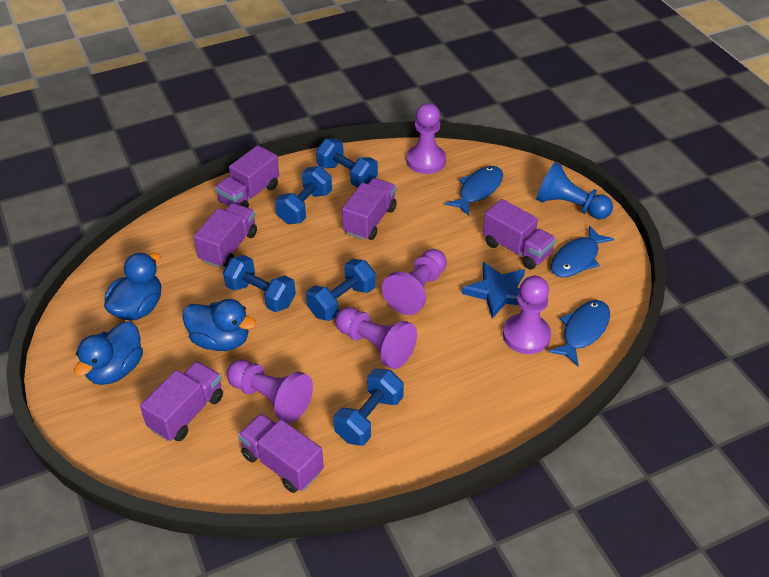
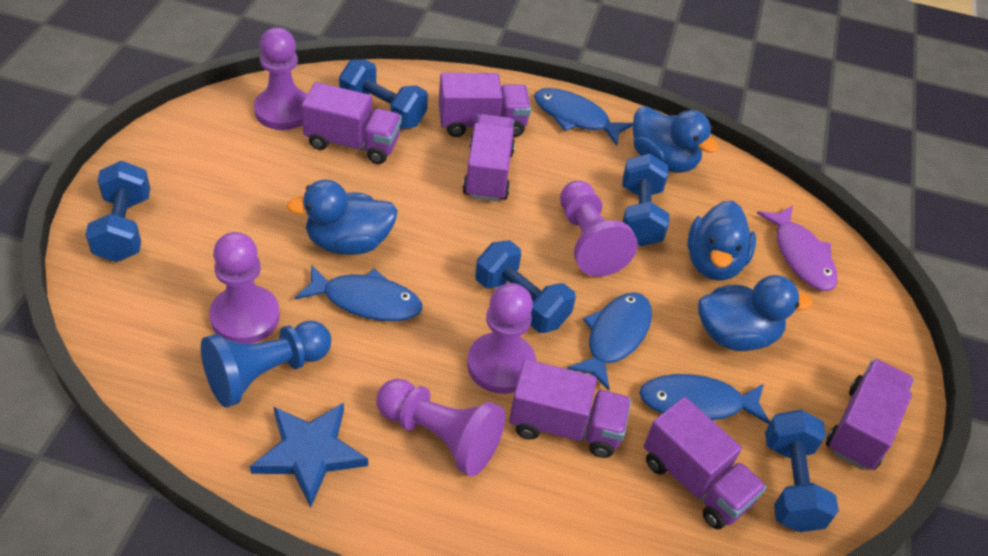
blue duck: 3 -> 4
blue fish: 3 -> 4
purple fish: 0 -> 1

